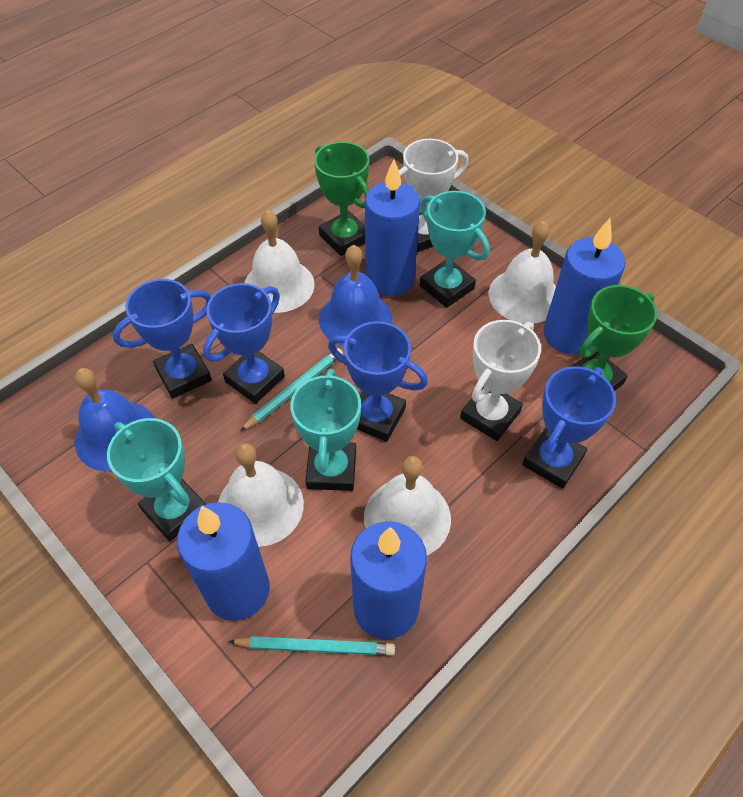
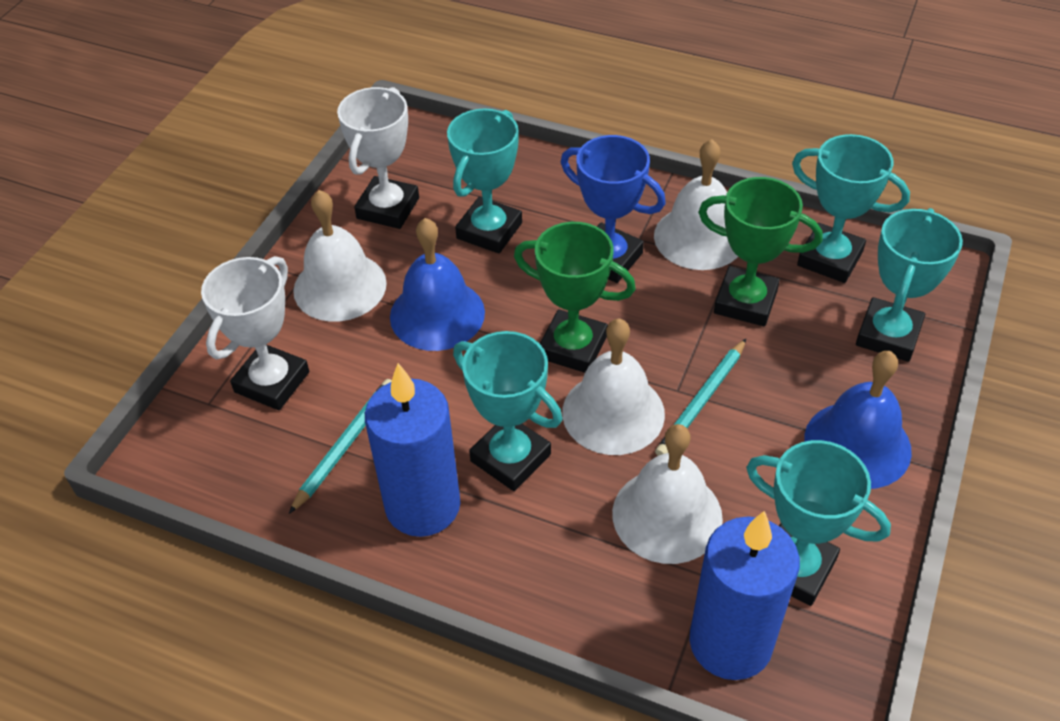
blue candle: 4 -> 2
blue trophy: 4 -> 1
turquoise trophy: 3 -> 5

